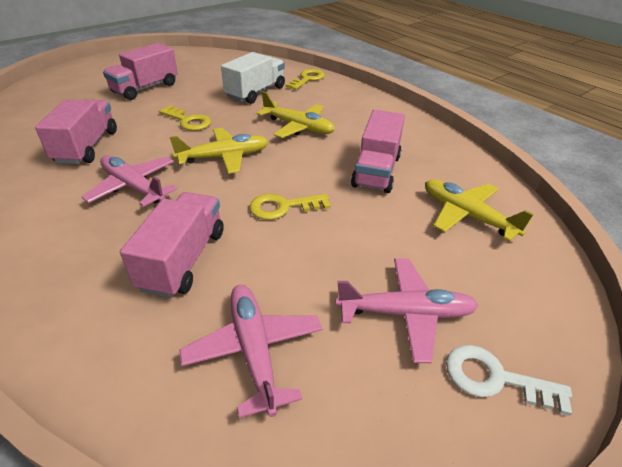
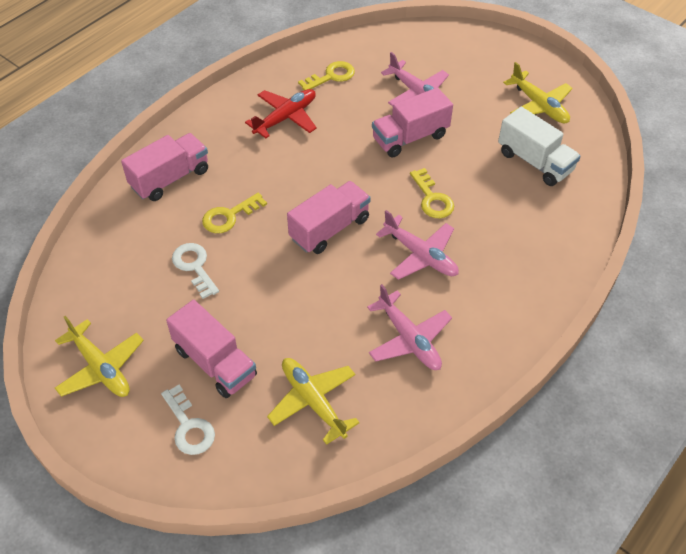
red plane: 0 -> 1
white key: 1 -> 2

